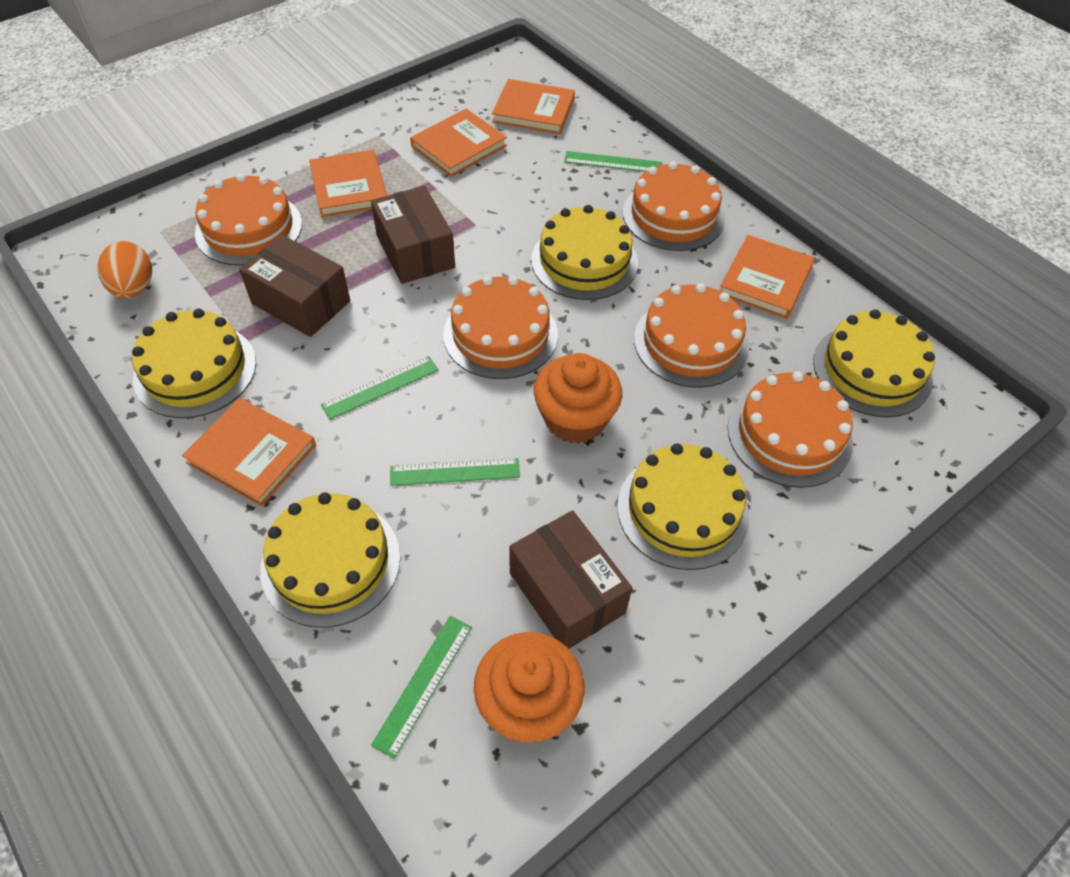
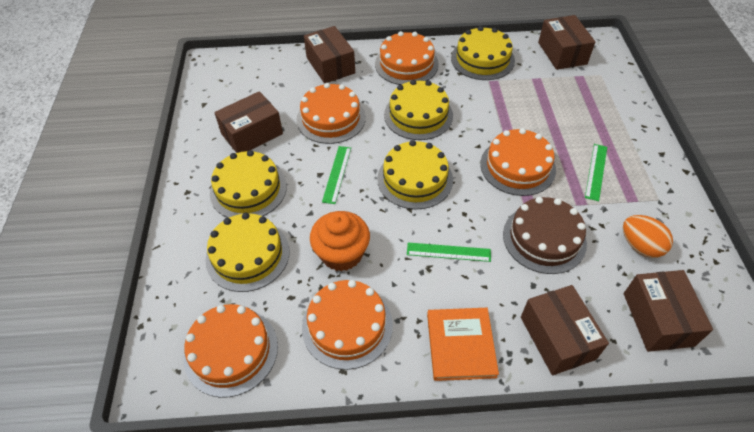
brown box: 3 -> 5
brown cake: 0 -> 1
green ruler: 4 -> 3
orange book: 5 -> 1
orange cupcake: 2 -> 1

